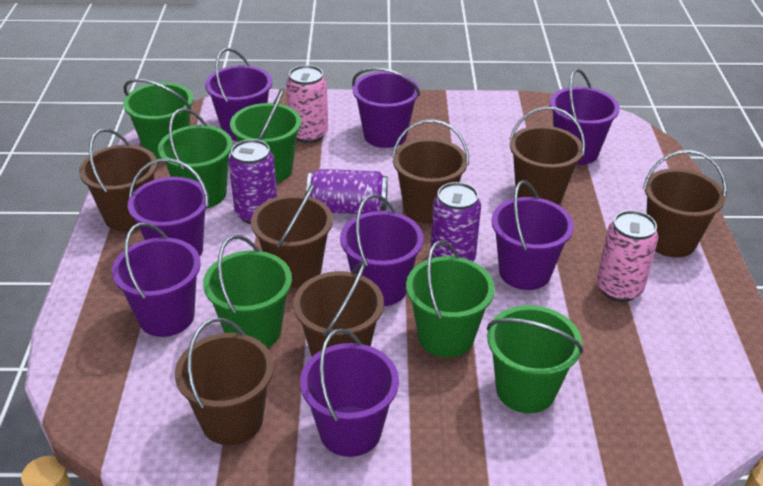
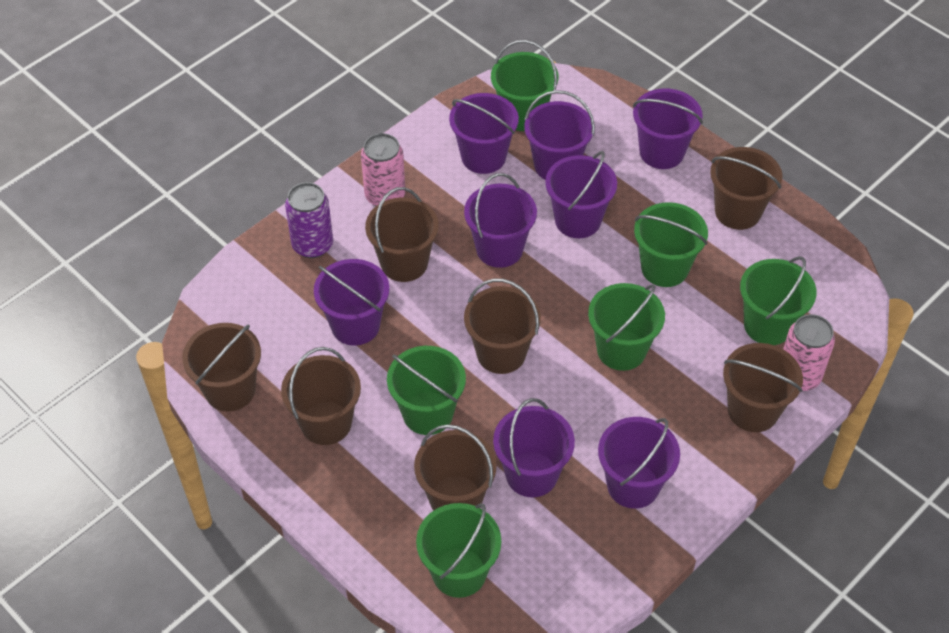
purple can: 3 -> 1

